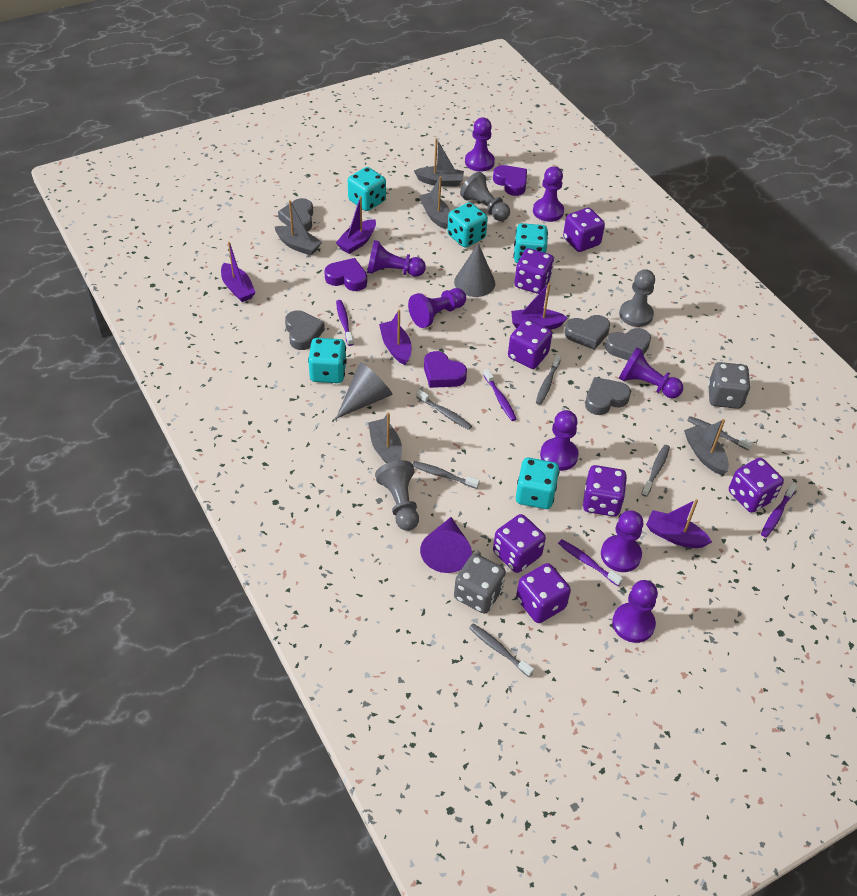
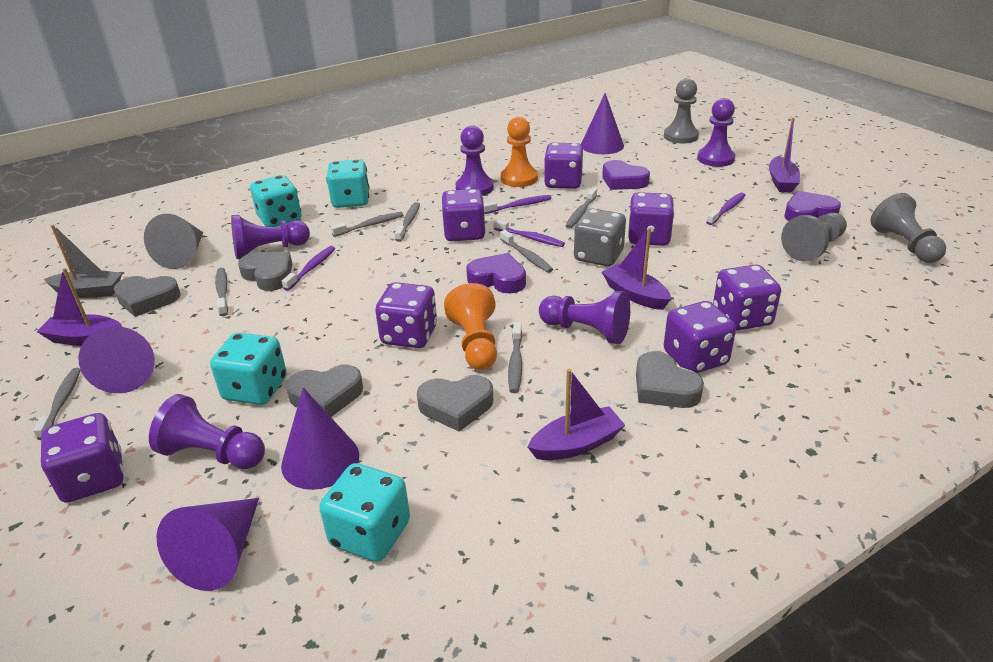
grey boat: 5 -> 1
grey cone: 2 -> 1
grey dice: 2 -> 1
grey toothbrush: 6 -> 7
orange pawn: 0 -> 2
purple boat: 5 -> 4
purple cone: 1 -> 4
purple pawn: 8 -> 5
turquoise dice: 5 -> 4

